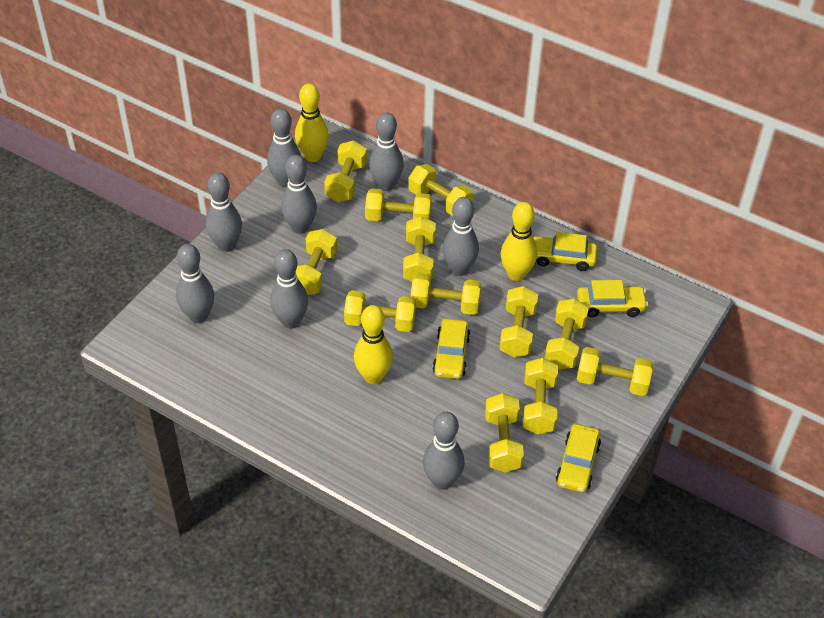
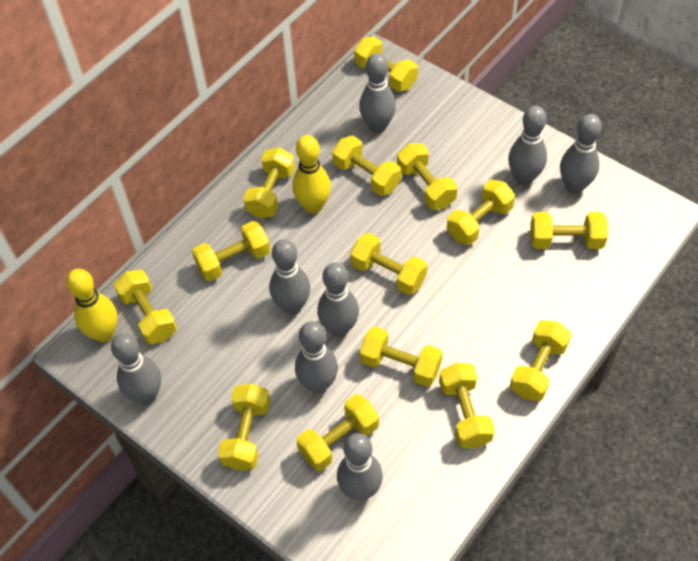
yellow bowling pin: 3 -> 2
yellow car: 4 -> 0
yellow dumbbell: 12 -> 14

